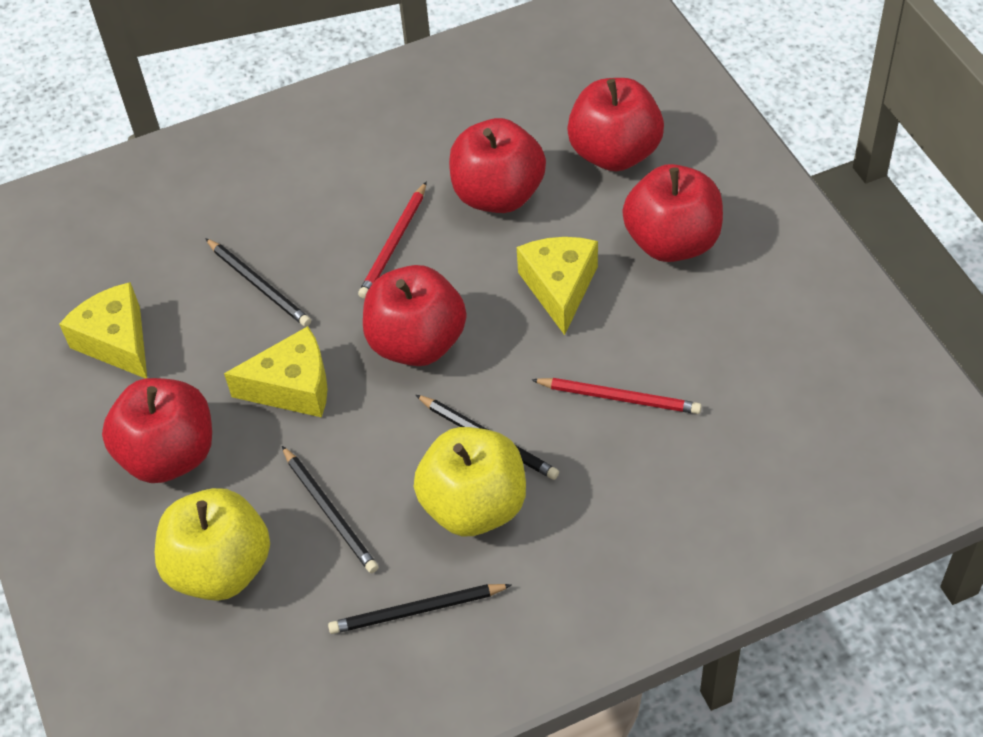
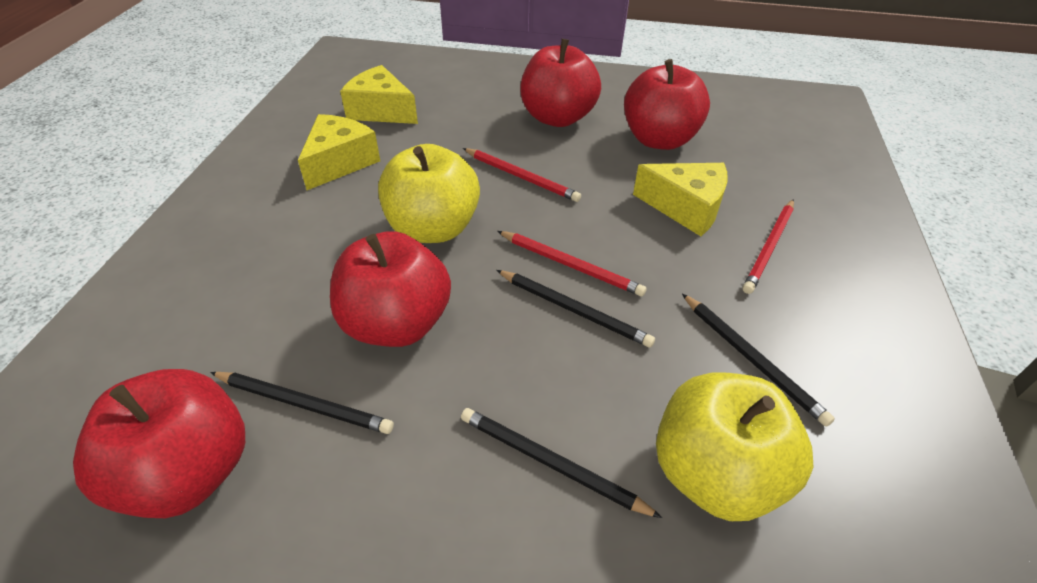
red apple: 5 -> 4
red pencil: 2 -> 3

